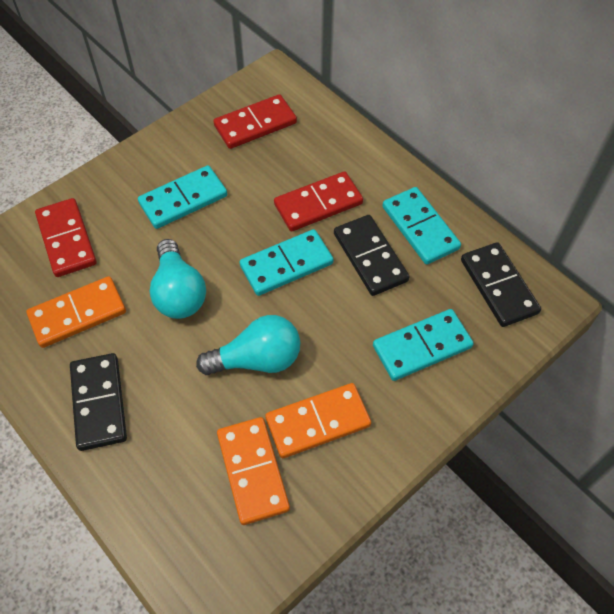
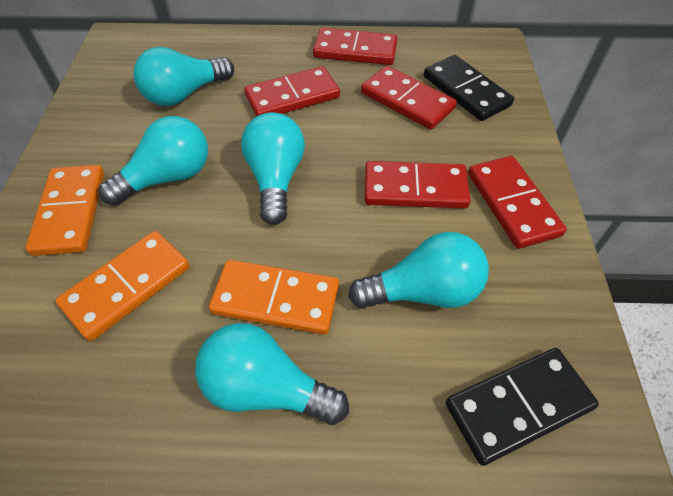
black domino: 3 -> 2
red domino: 3 -> 5
turquoise domino: 4 -> 0
turquoise light bulb: 2 -> 5

